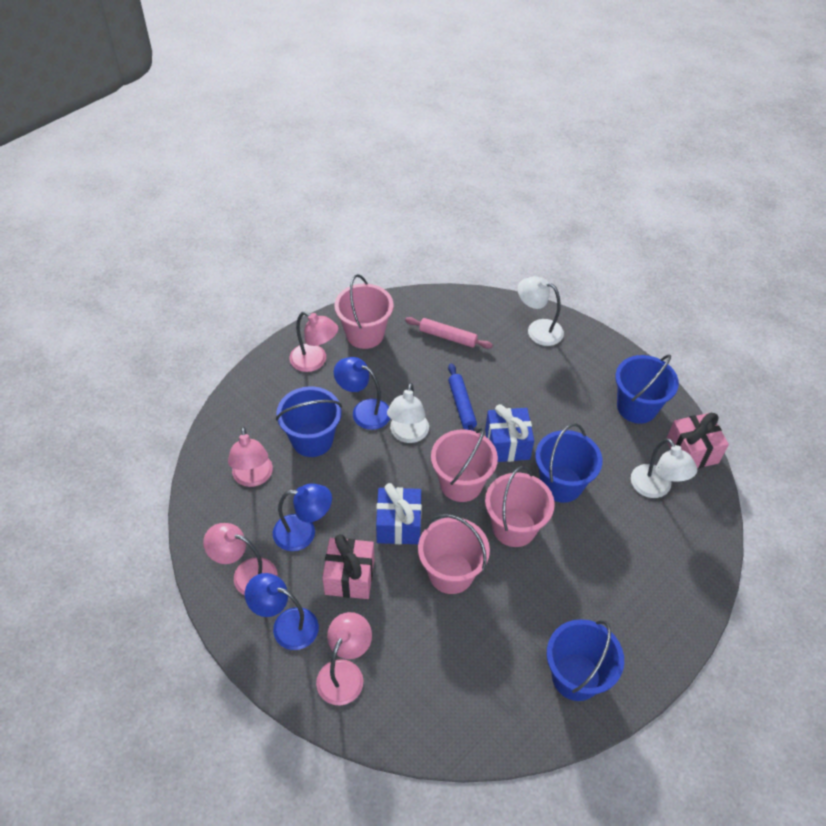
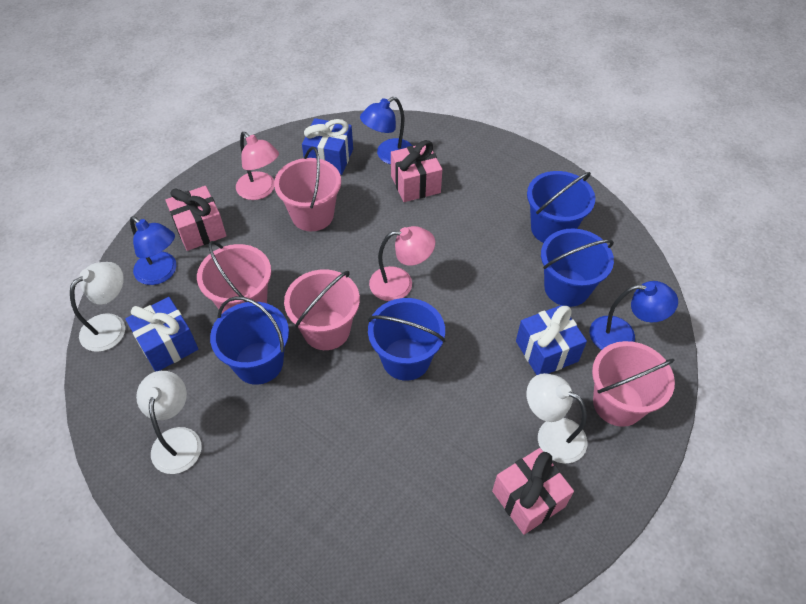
blue gift: 2 -> 3
blue rolling pin: 1 -> 0
pink gift: 2 -> 3
pink lamp: 4 -> 2
pink rolling pin: 1 -> 0

